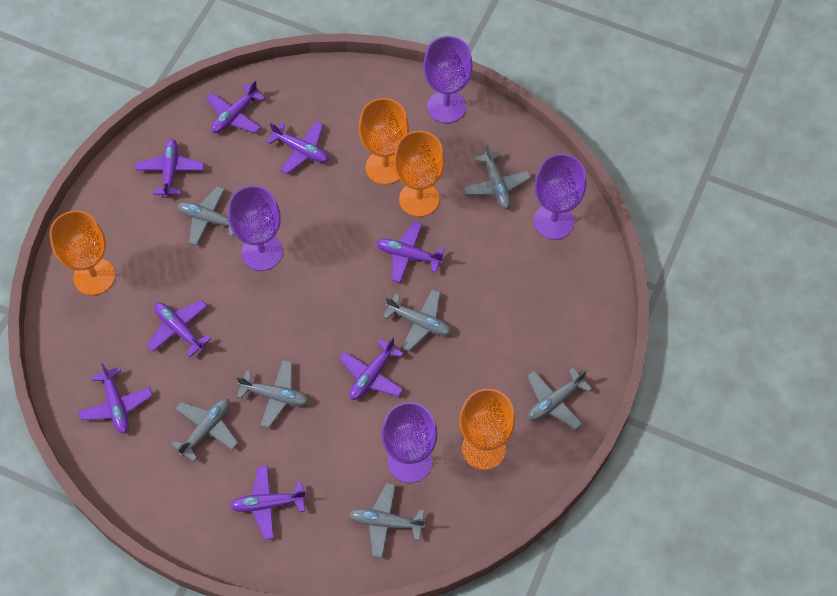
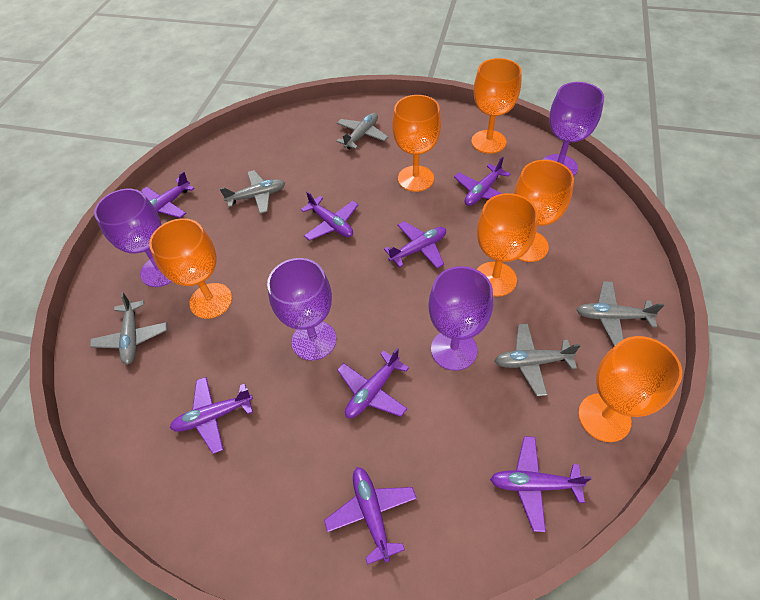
grey plane: 7 -> 5
orange goblet: 4 -> 6

